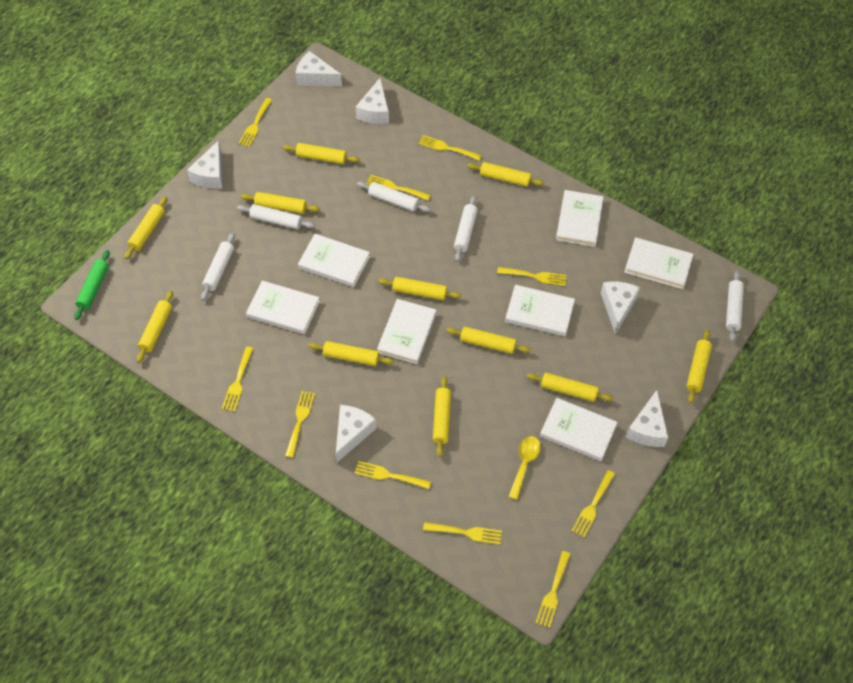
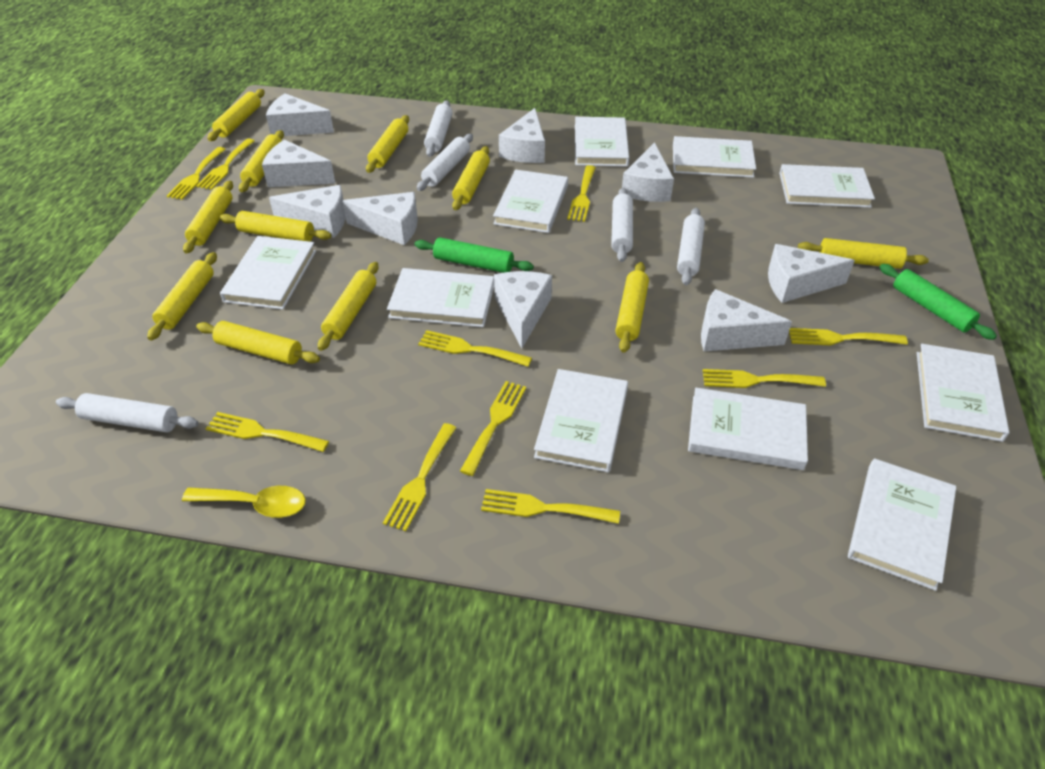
green rolling pin: 1 -> 2
white book: 7 -> 10
white cheese: 6 -> 9

